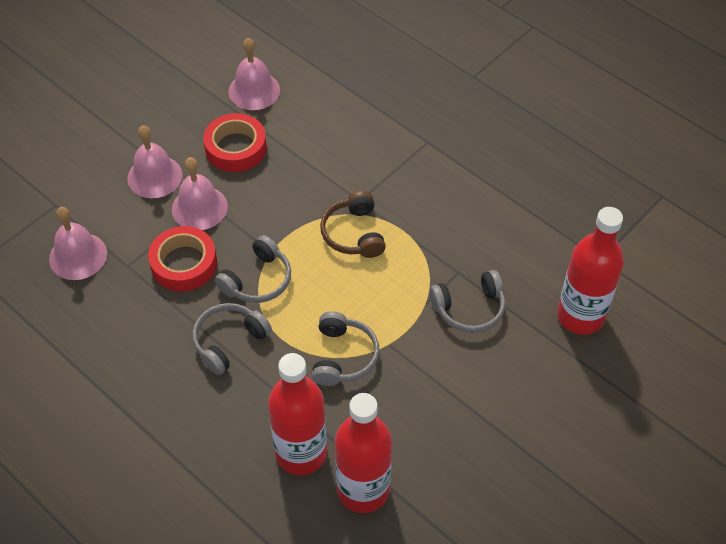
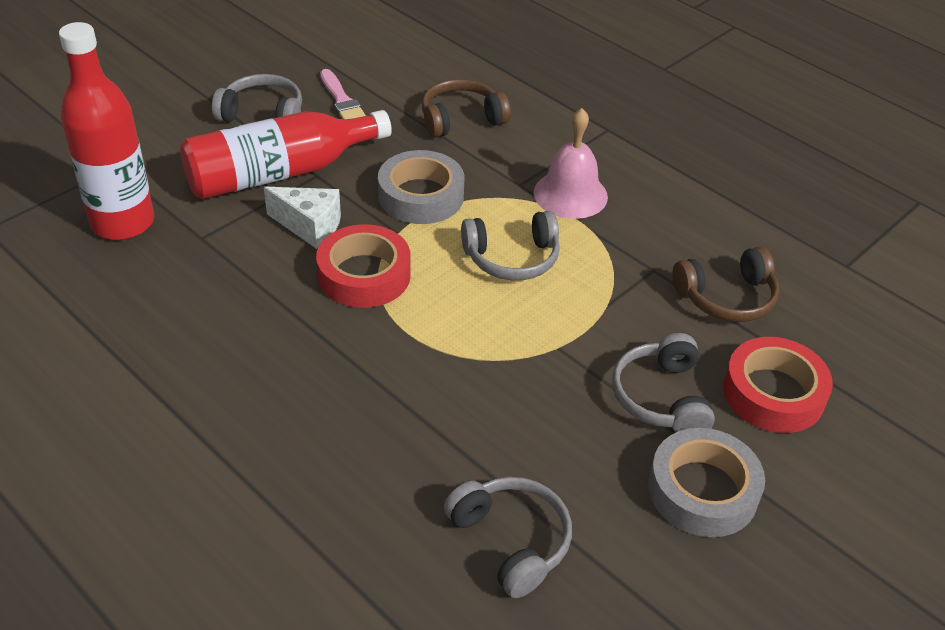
brown headphones: 1 -> 2
grey tape: 0 -> 2
pink bell: 4 -> 1
pink brush: 0 -> 1
red bottle: 3 -> 2
white cheese: 0 -> 1

